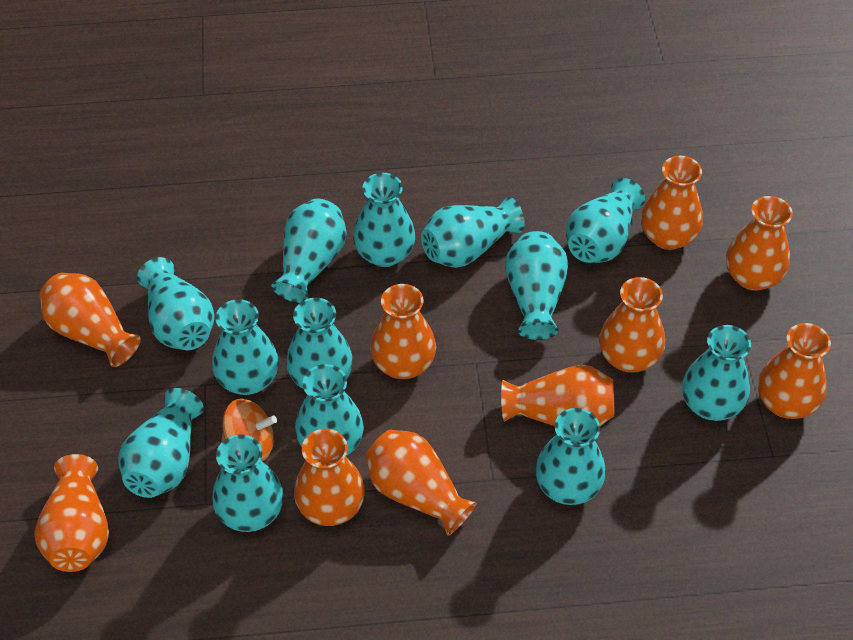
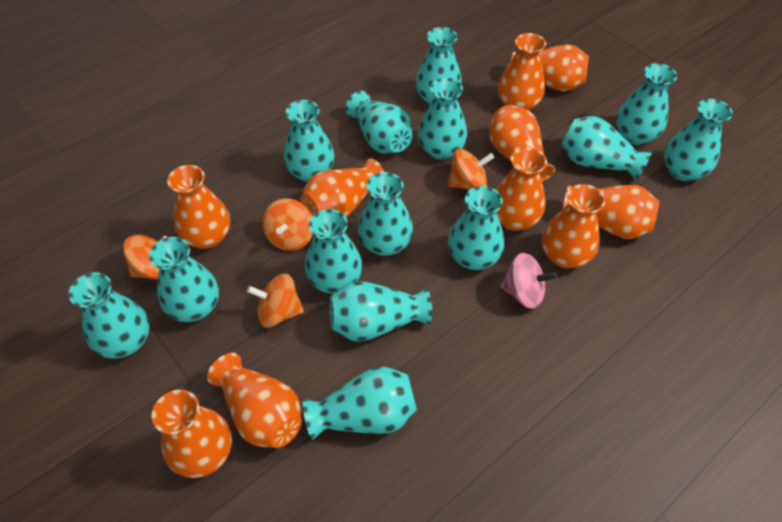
orange spinning top: 1 -> 4
pink spinning top: 0 -> 1
turquoise vase: 13 -> 14

